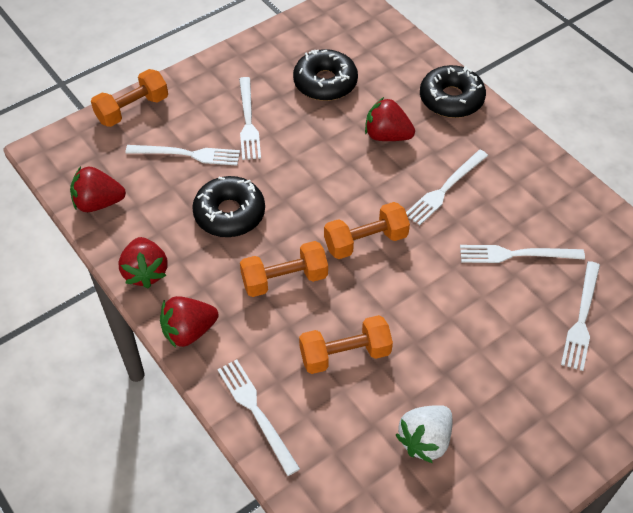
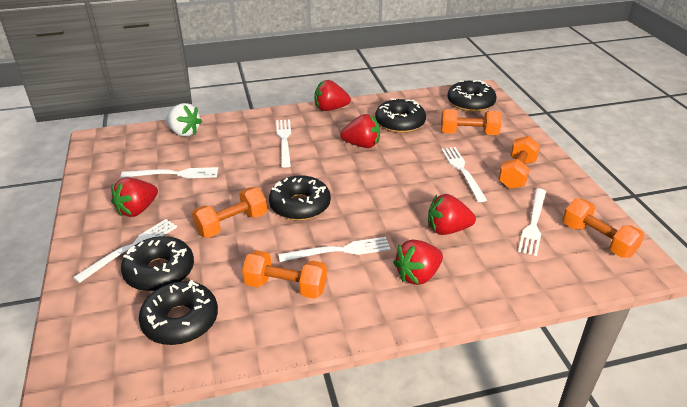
black donut: 3 -> 5
orange dumbbell: 4 -> 5
red strawberry: 4 -> 5

